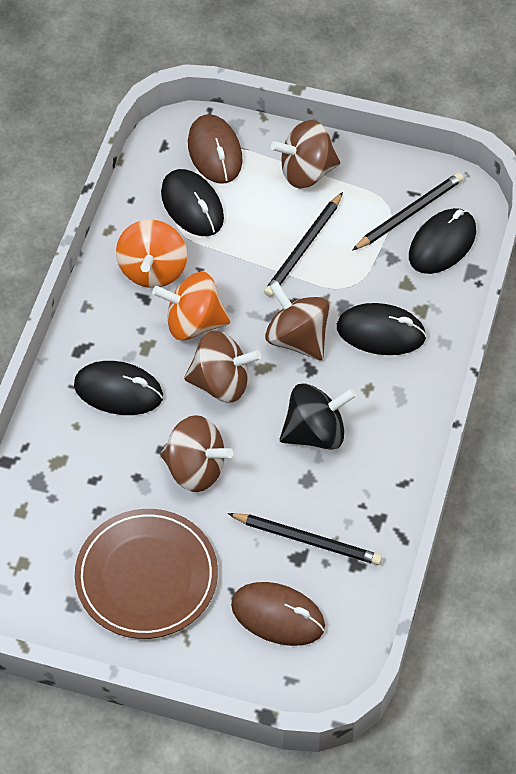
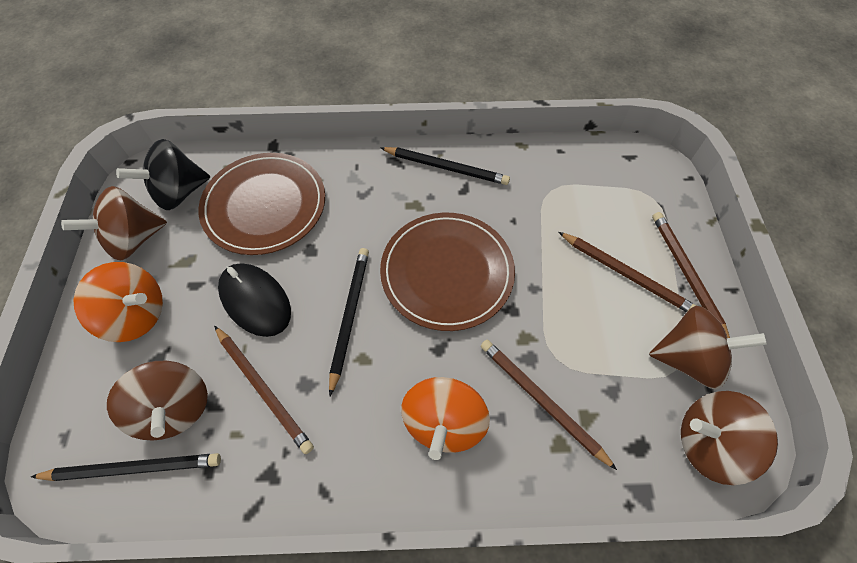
black mouse: 4 -> 1
brown mouse: 2 -> 0
brown pencil: 0 -> 4
brown plate: 1 -> 2

